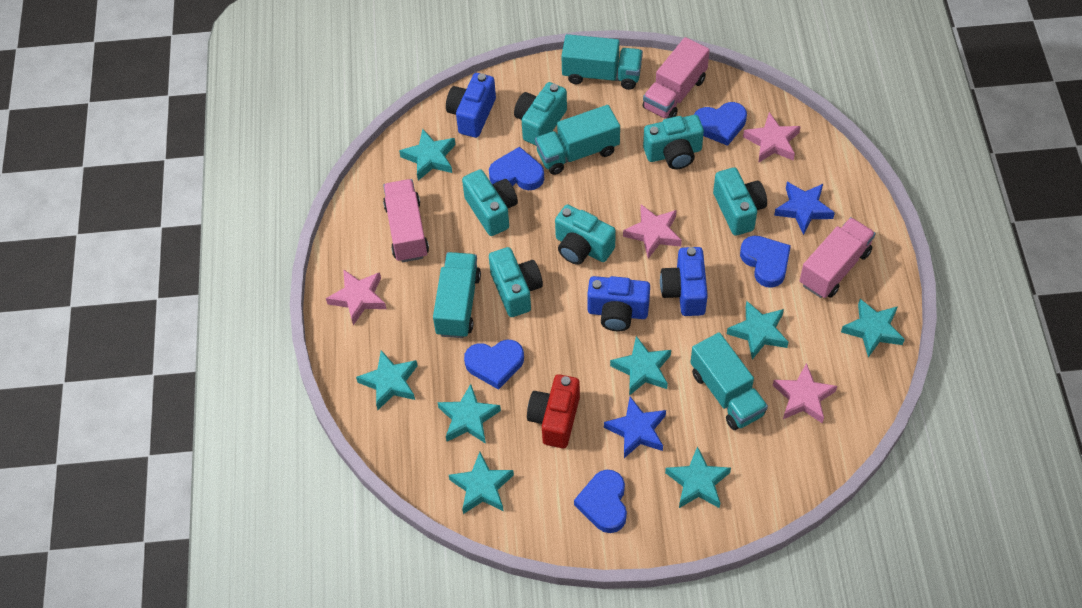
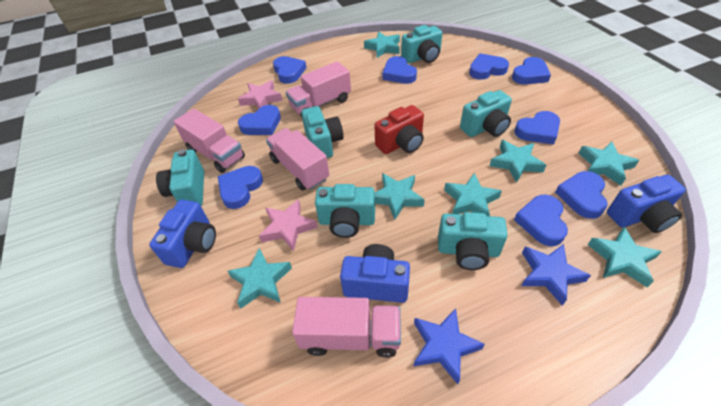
blue heart: 5 -> 9
pink star: 4 -> 2
pink truck: 3 -> 4
turquoise star: 8 -> 7
turquoise truck: 4 -> 0

